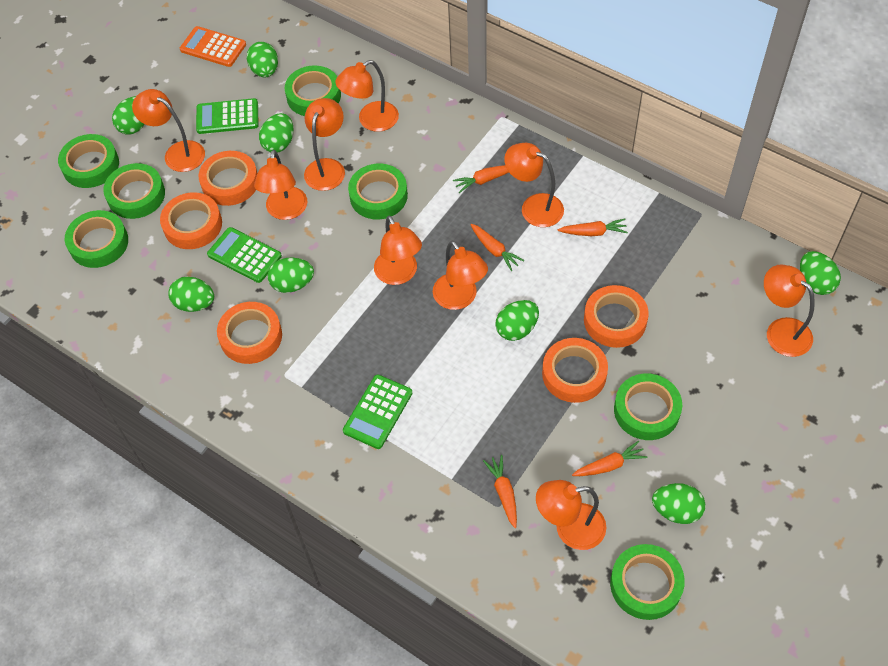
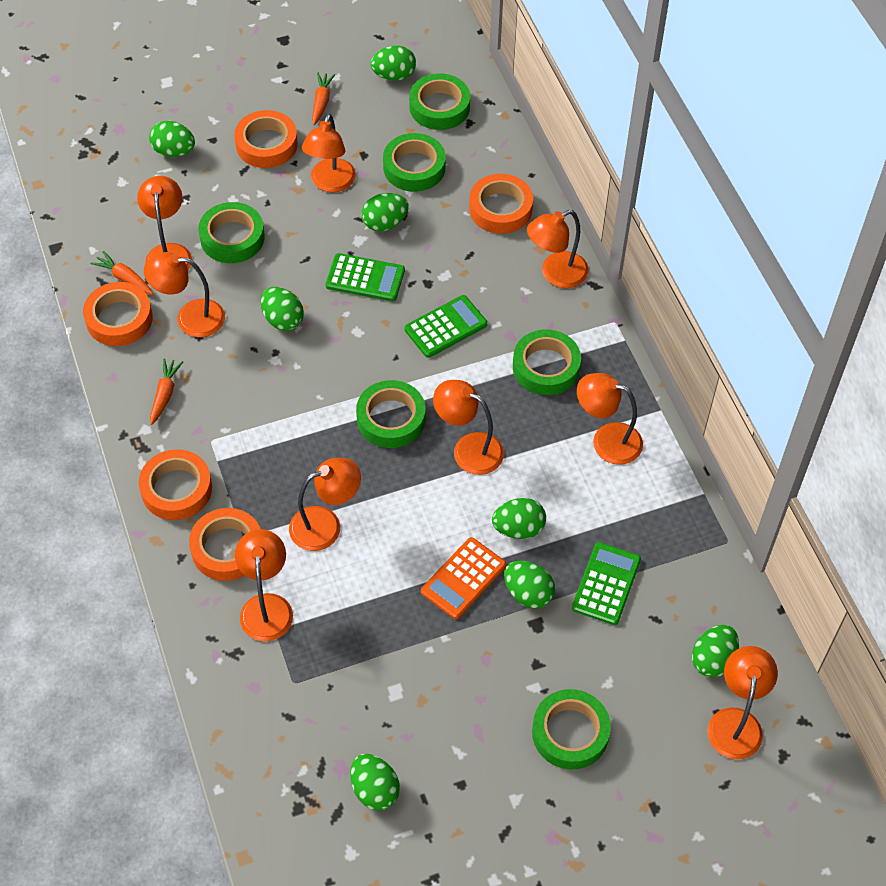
green tape: 7 -> 6
orange carrot: 5 -> 3

